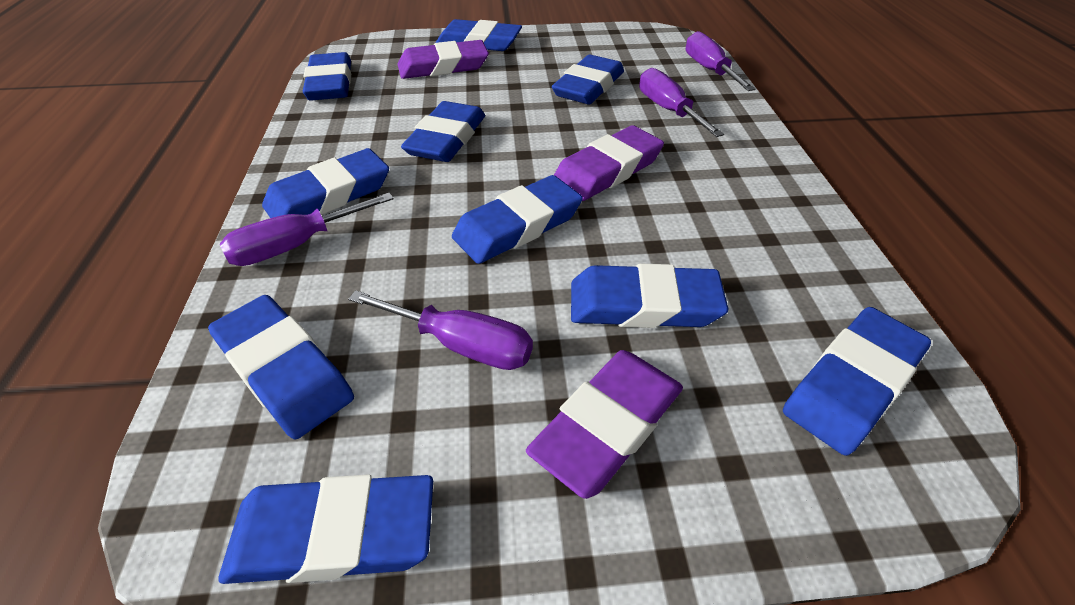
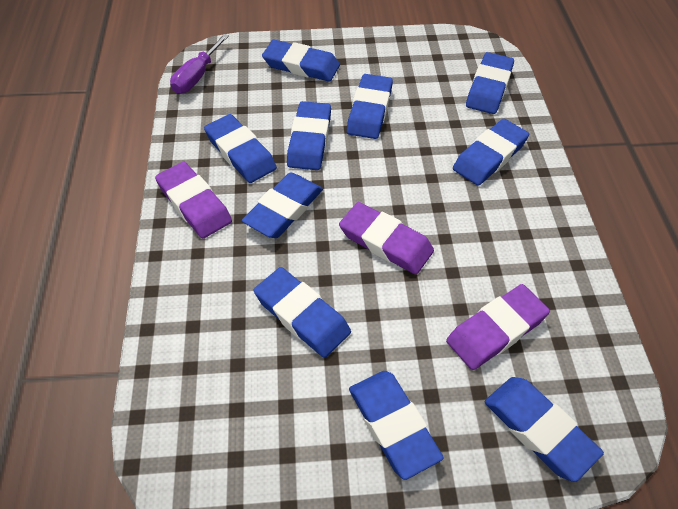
purple screwdriver: 4 -> 1

